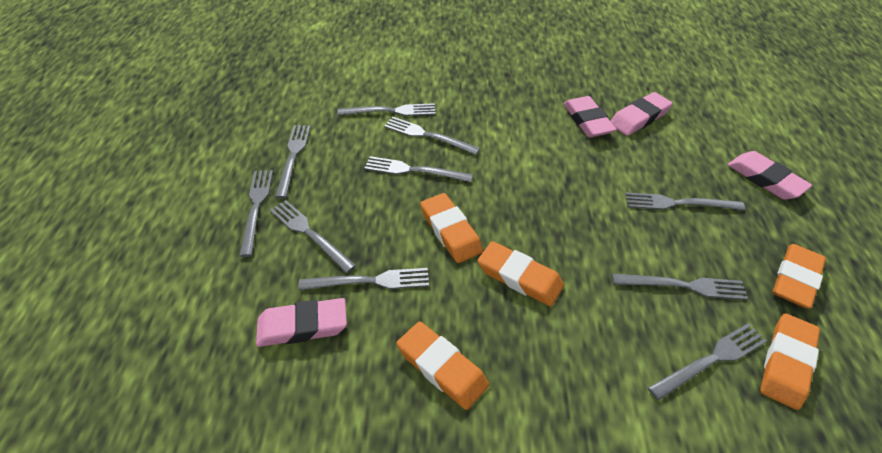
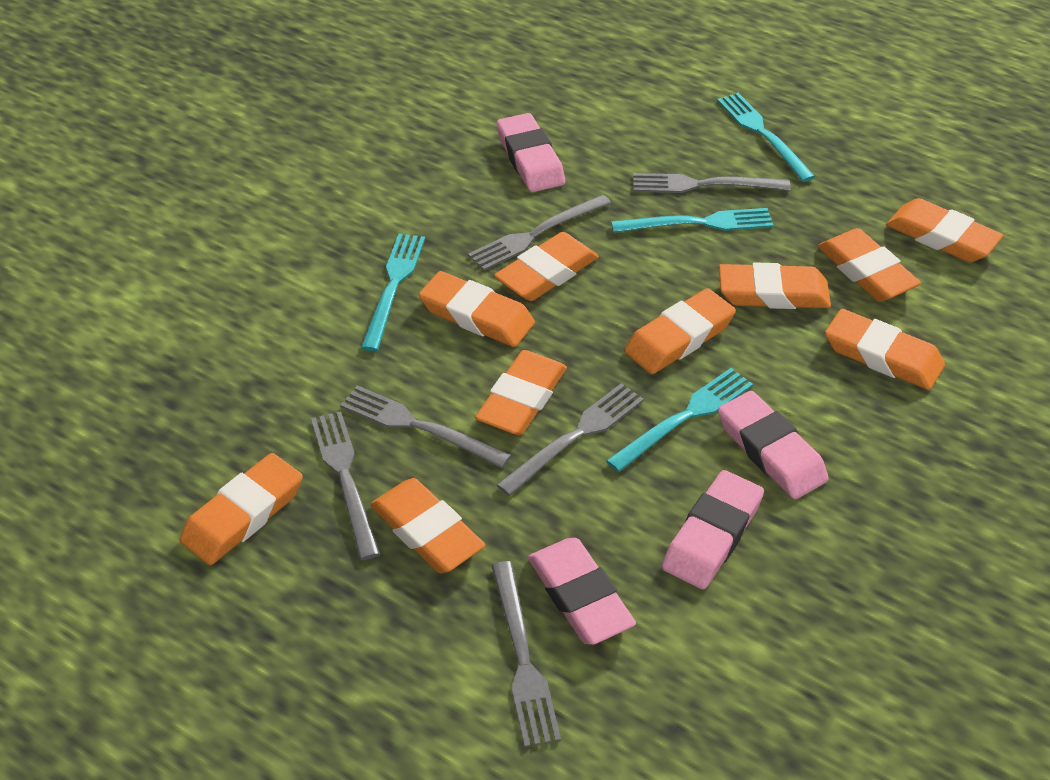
grey fork: 10 -> 6
orange eraser: 5 -> 10
turquoise fork: 0 -> 4

